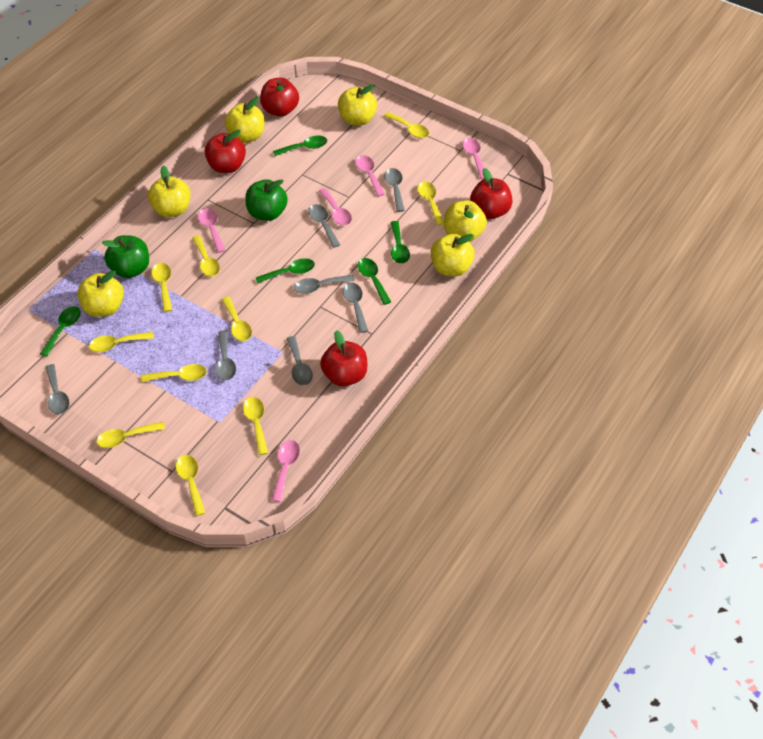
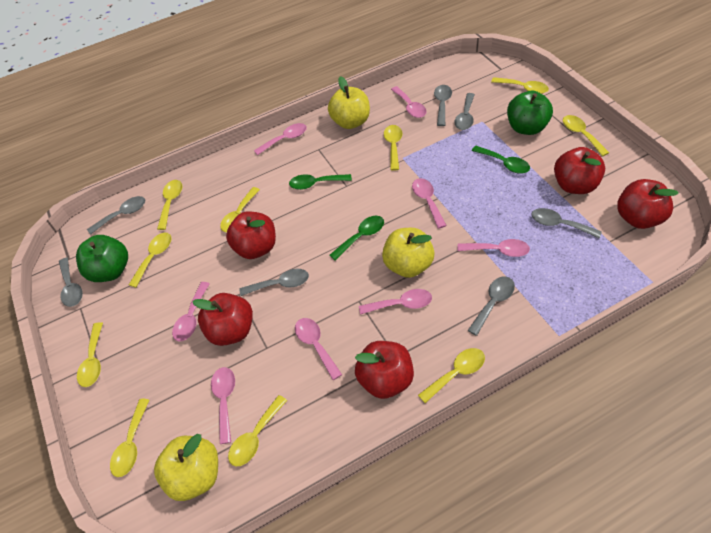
green spoon: 5 -> 3
pink spoon: 5 -> 8
red apple: 4 -> 5
yellow apple: 6 -> 3

